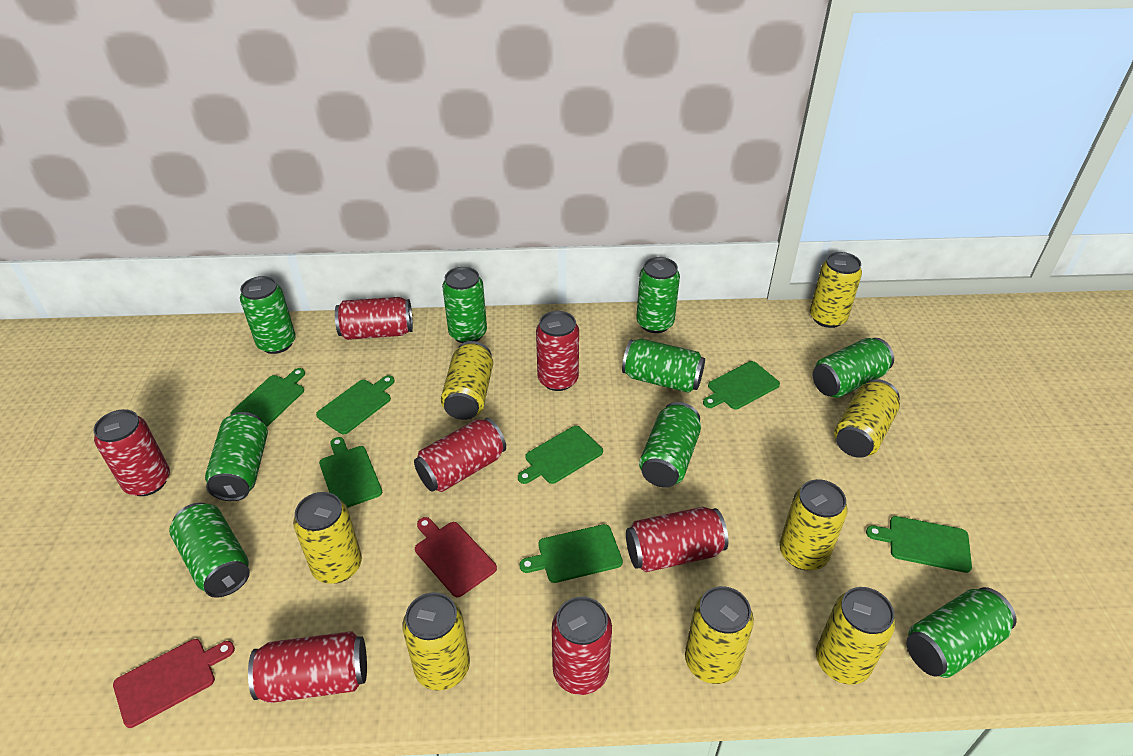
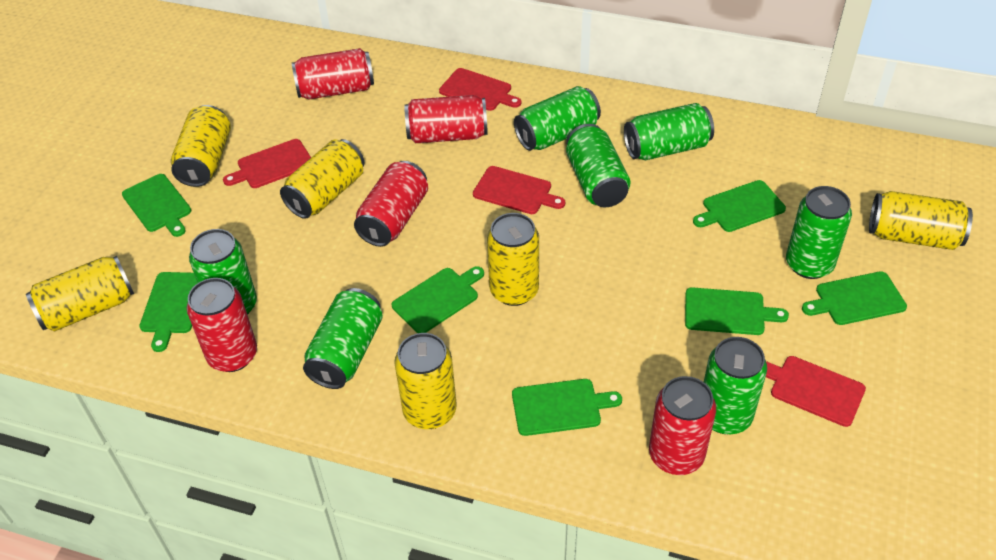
green can: 9 -> 7
red can: 7 -> 5
red cutting board: 2 -> 4
yellow can: 8 -> 6

